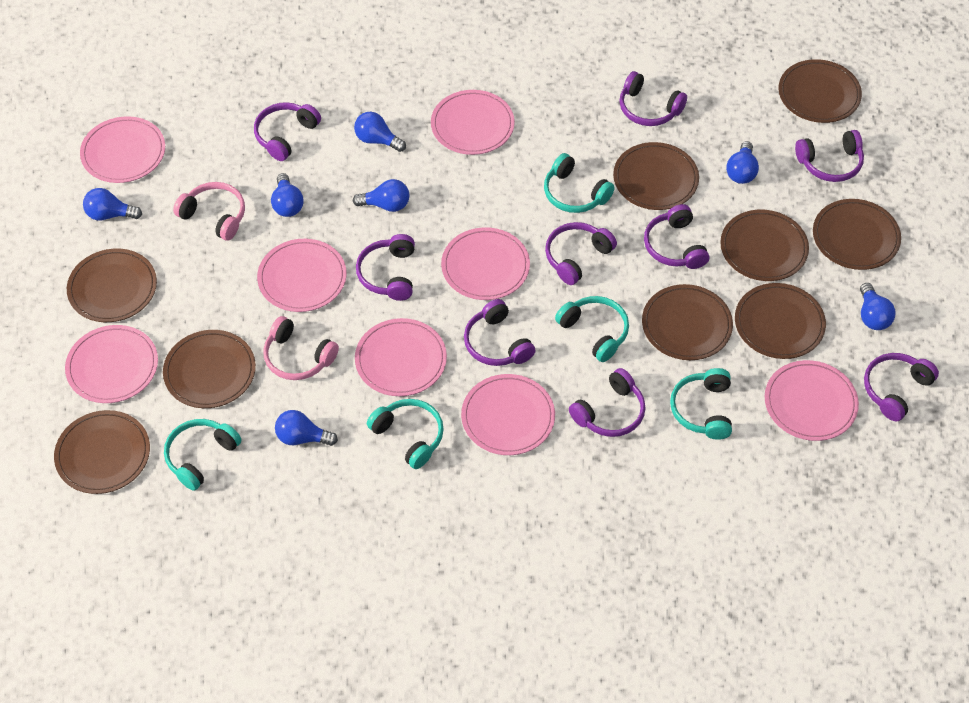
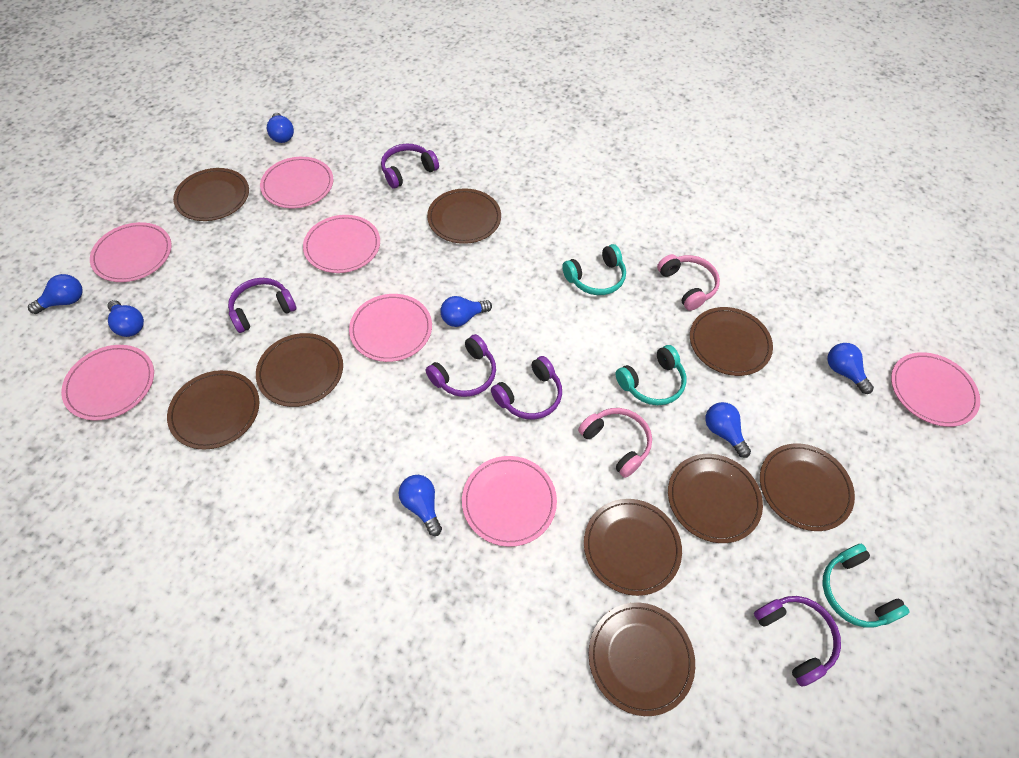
pink plate: 8 -> 7
purple headphones: 9 -> 5
turquoise headphones: 5 -> 3

